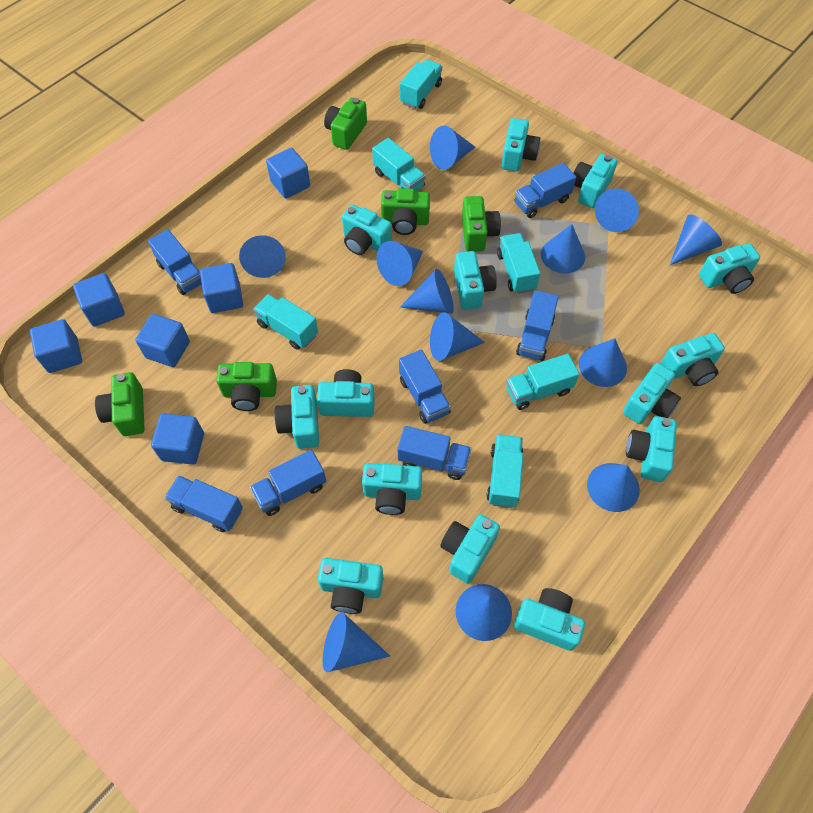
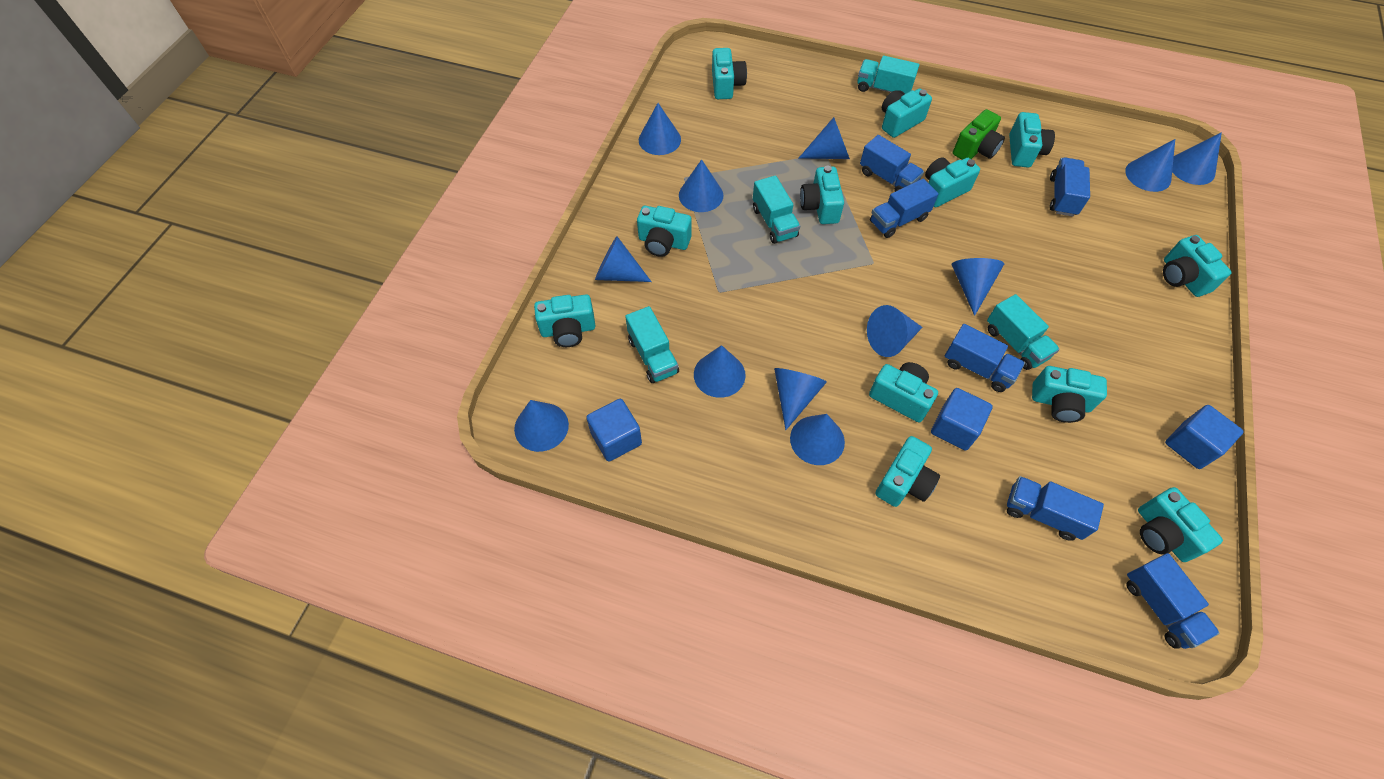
blue cube: 6 -> 3
blue truck: 7 -> 6
green camera: 5 -> 1
turquoise camera: 14 -> 12
turquoise truck: 6 -> 4

